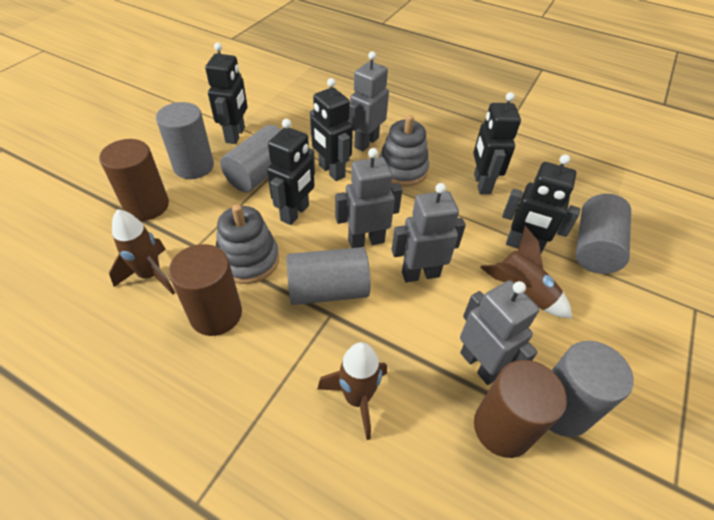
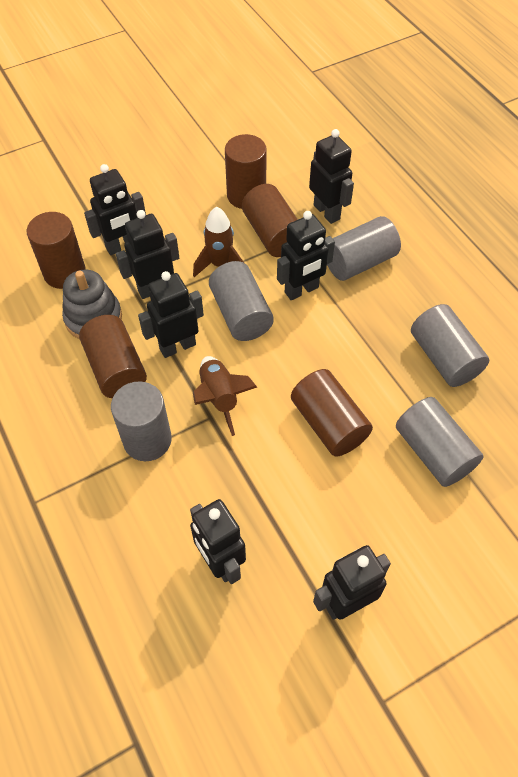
black robot: 5 -> 7
brown cylinder: 3 -> 5
brown rocket: 3 -> 2
grey robot: 4 -> 0
grey stacking toy: 2 -> 1

